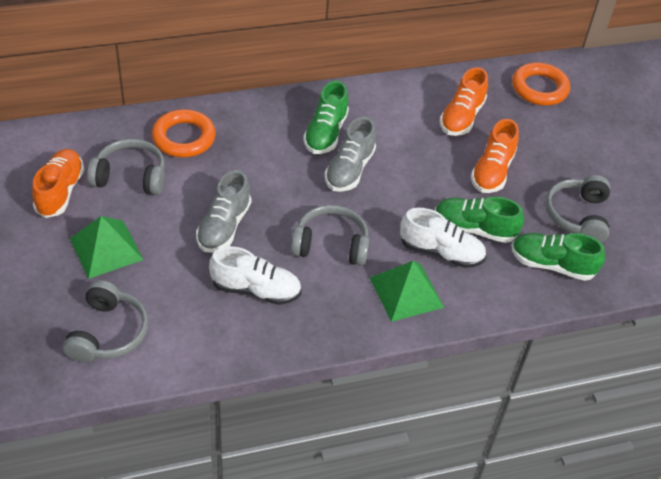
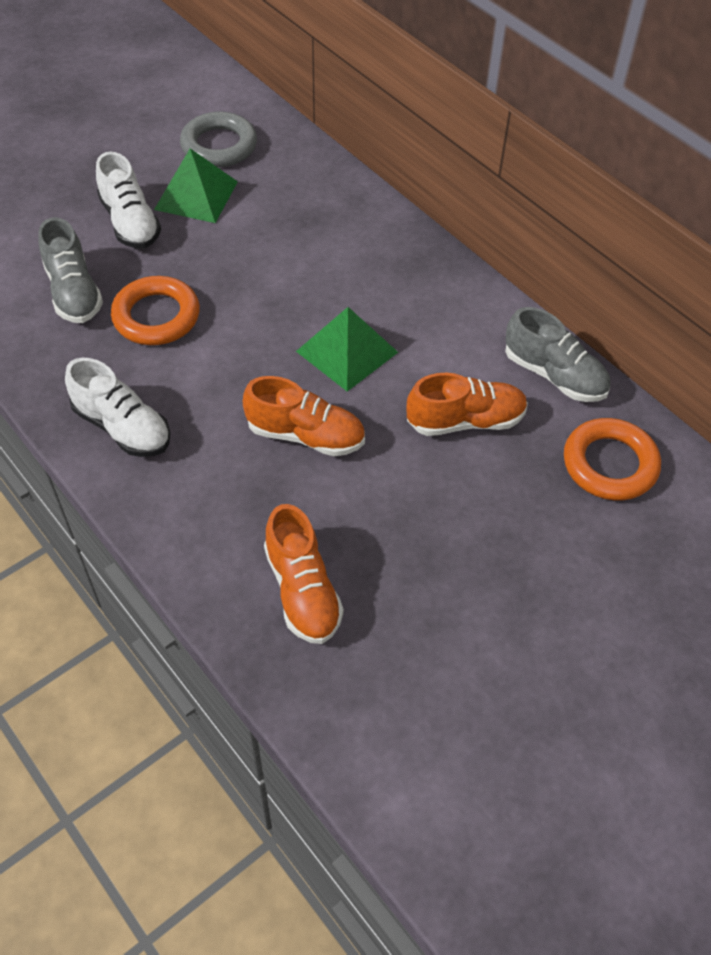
green shoe: 3 -> 0
grey headphones: 4 -> 0
grey ring: 0 -> 1

